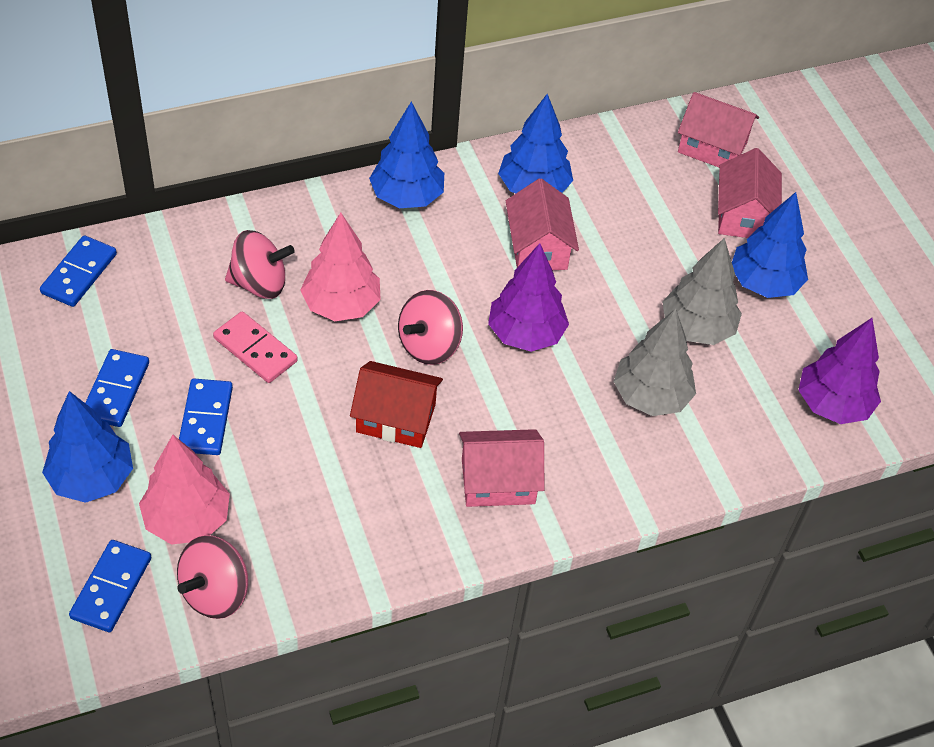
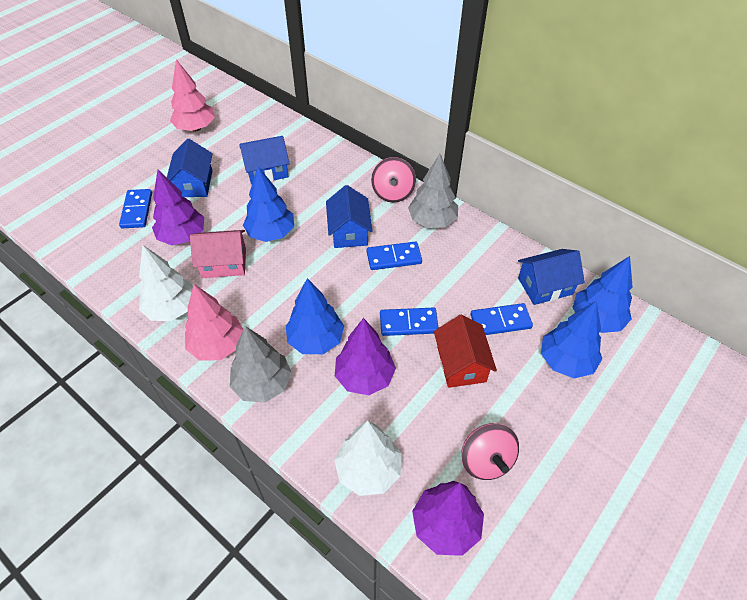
blue house: 0 -> 4
pink domino: 1 -> 0
pink house: 4 -> 1
pink spinning top: 3 -> 2
purple tree: 2 -> 3
white tree: 0 -> 2

